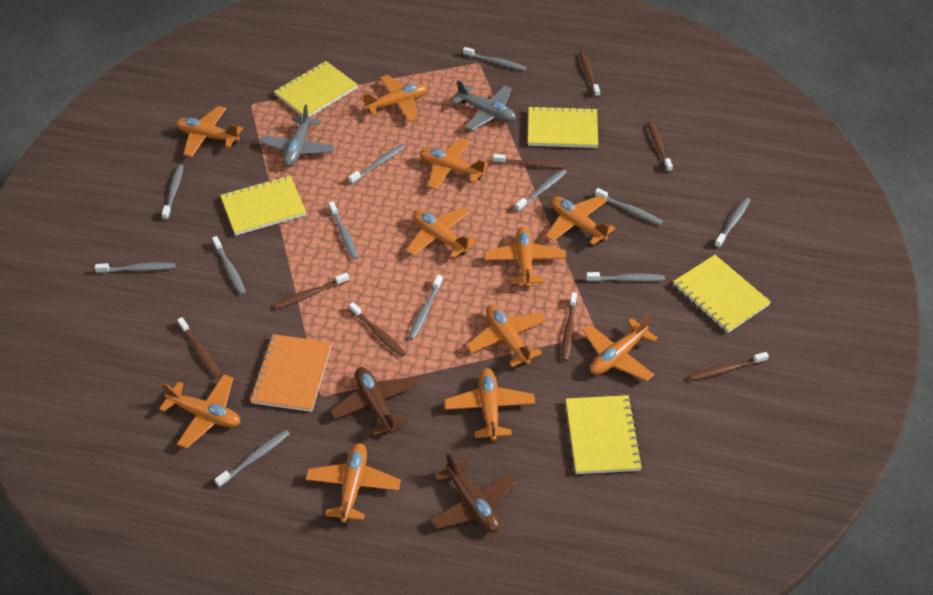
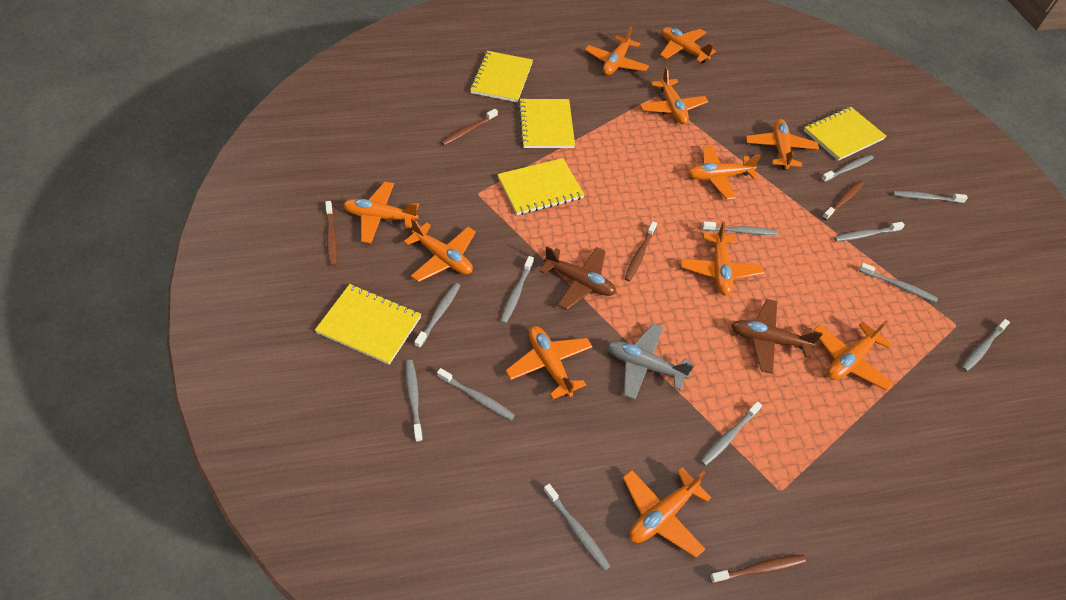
brown toothbrush: 8 -> 5
grey plane: 2 -> 1
orange notebook: 1 -> 0

